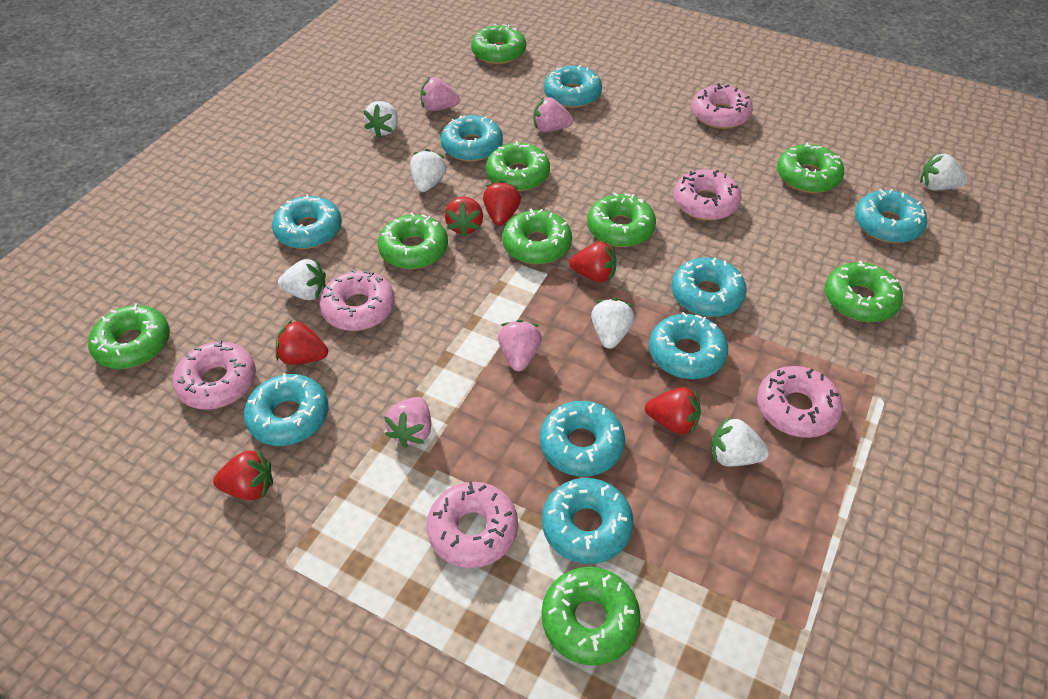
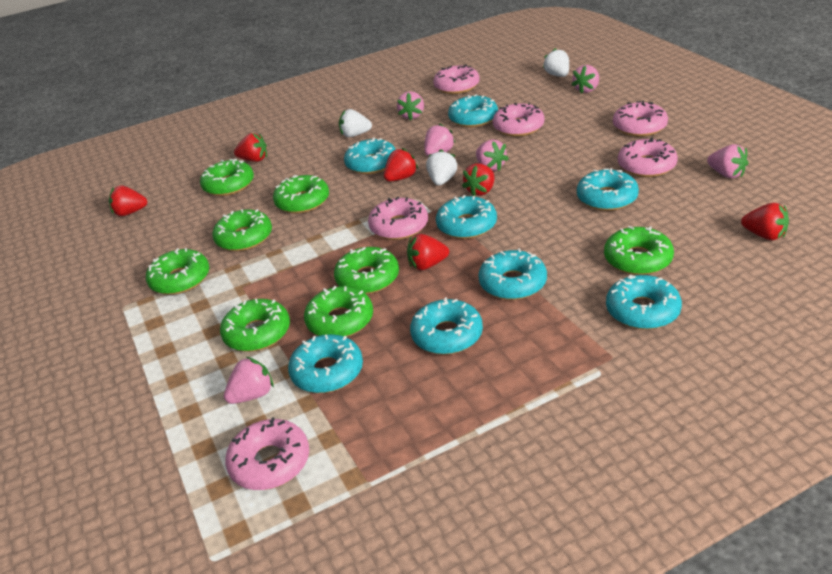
green donut: 9 -> 8
pink strawberry: 4 -> 6
turquoise donut: 9 -> 8
white strawberry: 6 -> 3

